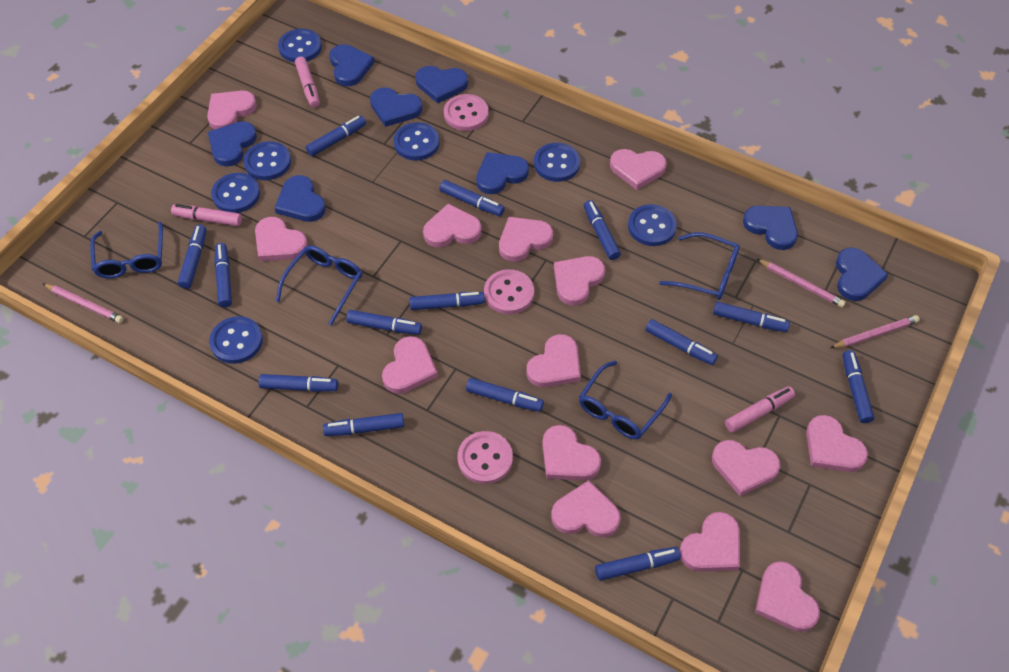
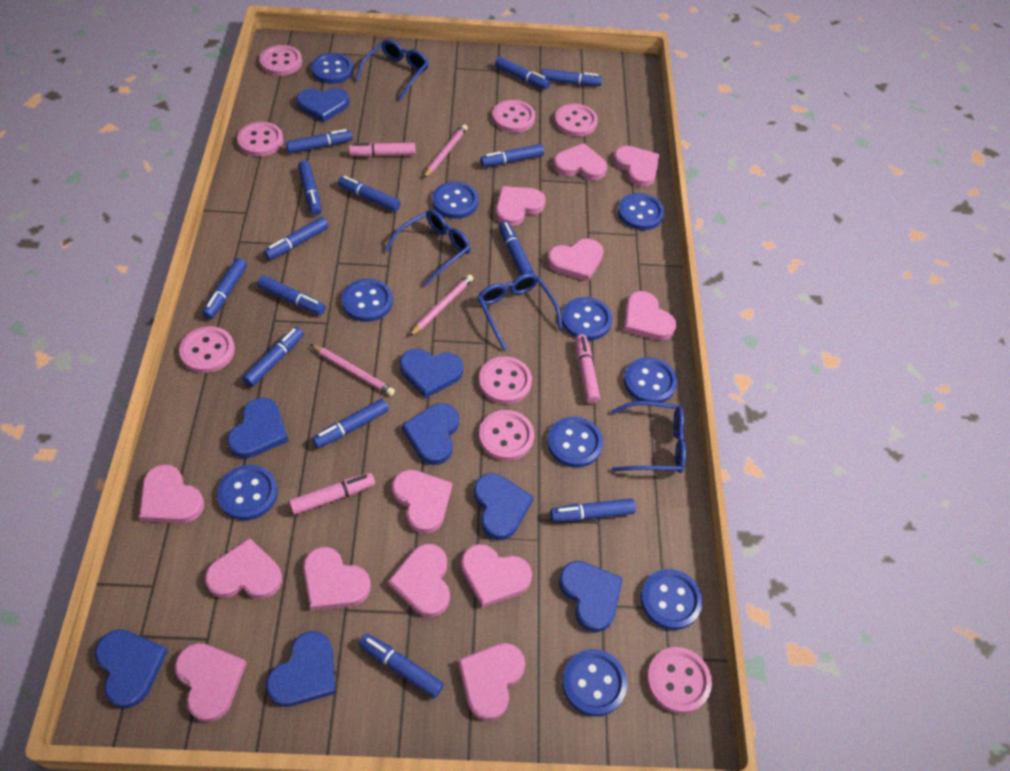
blue button: 7 -> 10
pink button: 3 -> 8
pink heart: 14 -> 13

